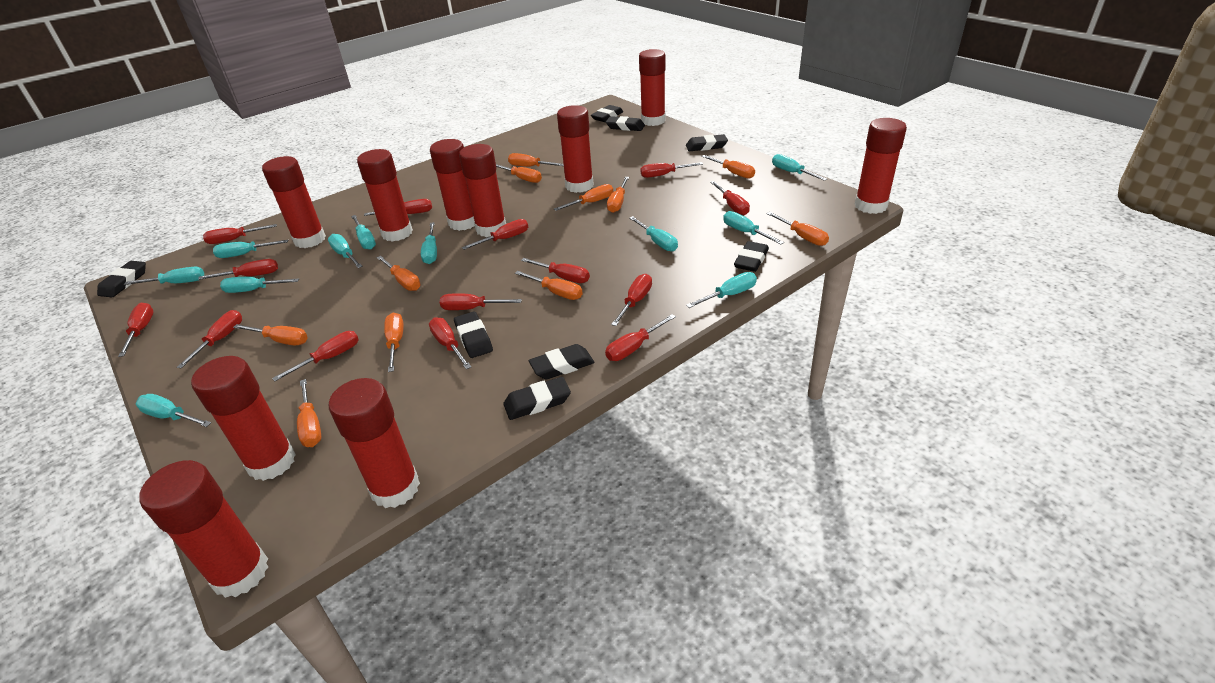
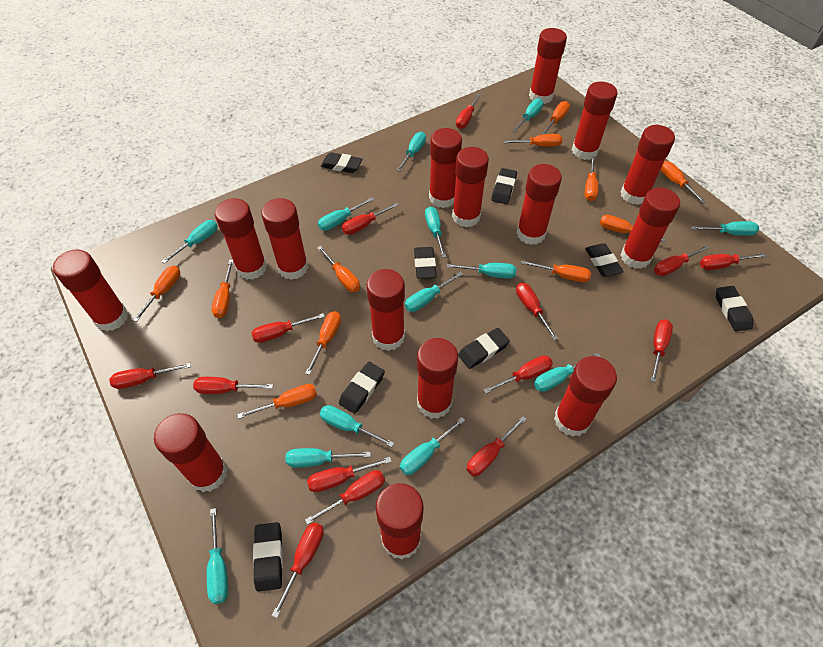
red glue stick: 10 -> 15
turquoise screwdriver: 11 -> 13

